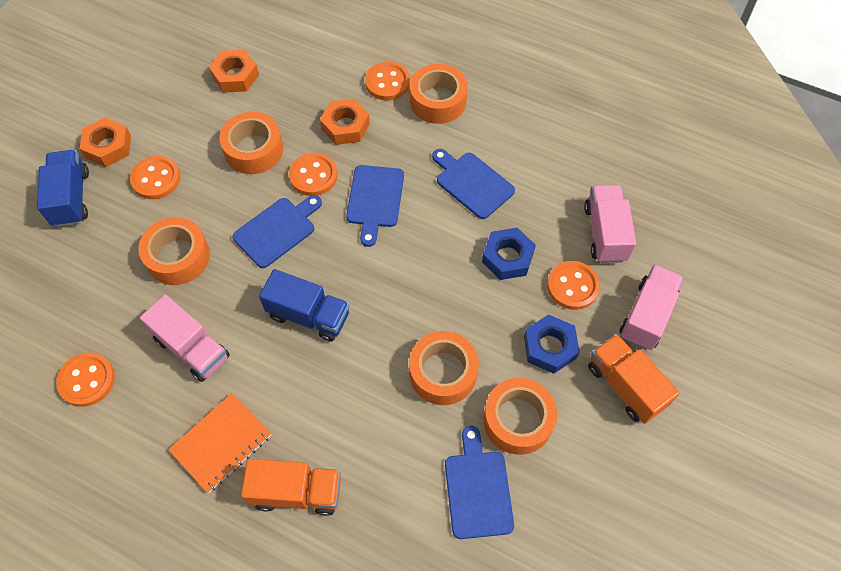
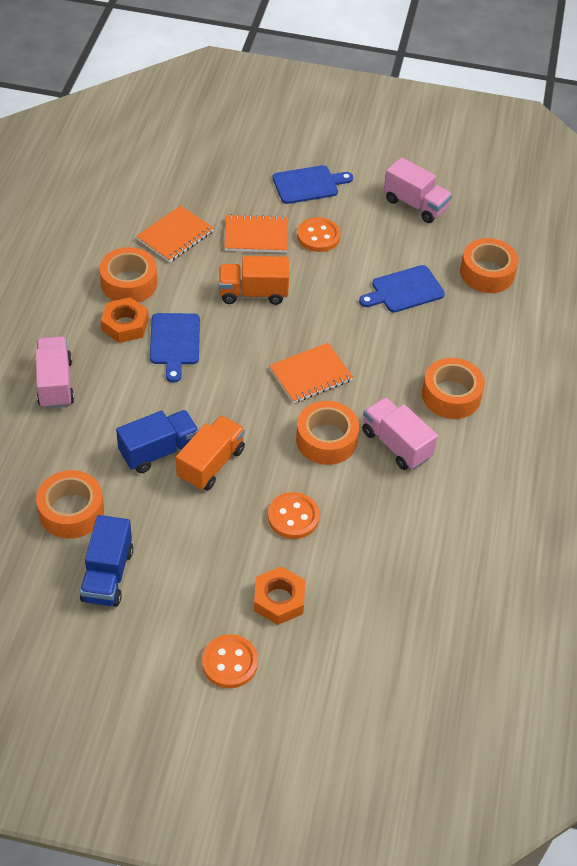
blue cutting board: 4 -> 3
blue nut: 2 -> 0
orange button: 5 -> 3
orange notebook: 1 -> 3
orange nut: 3 -> 2

